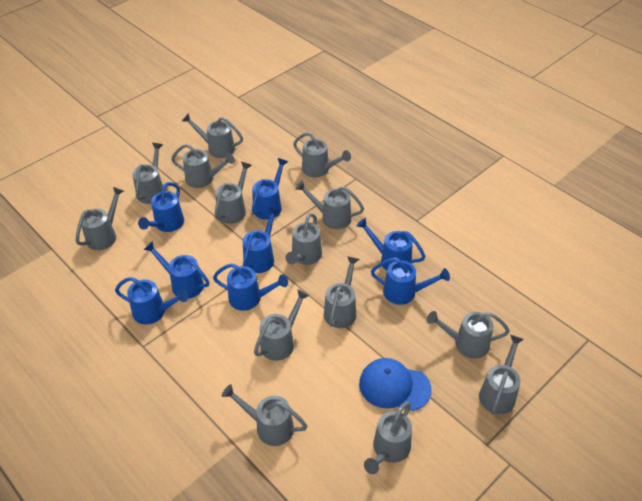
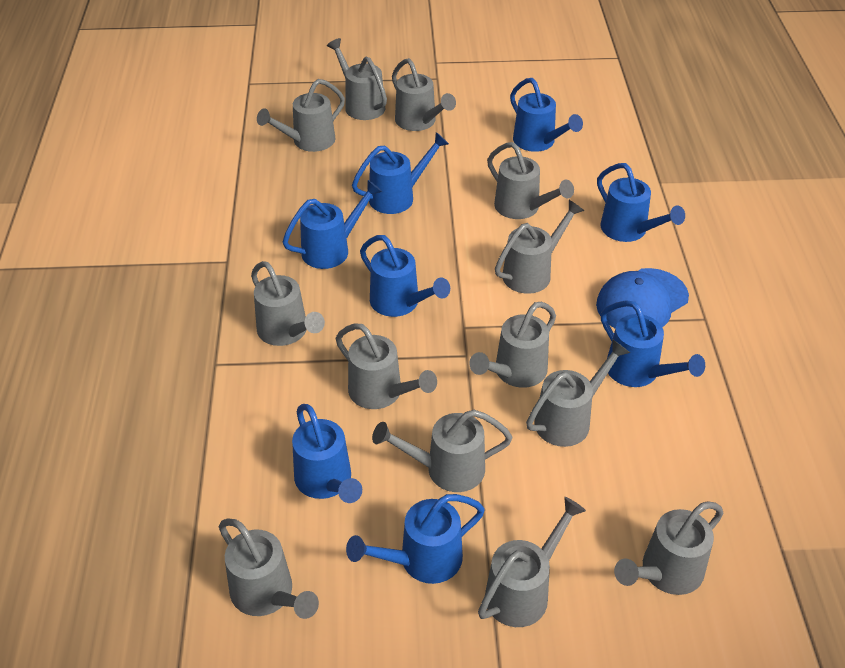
grey watering can: 14 -> 13

